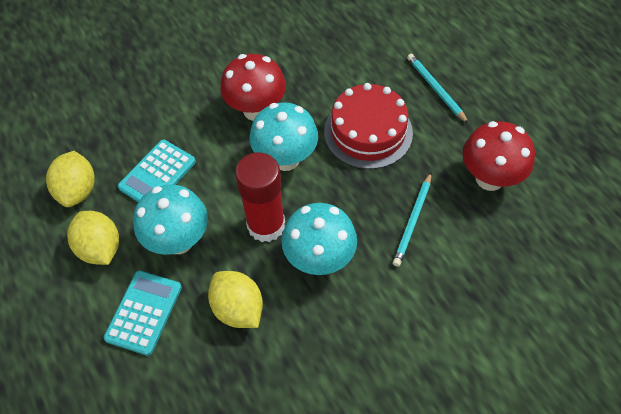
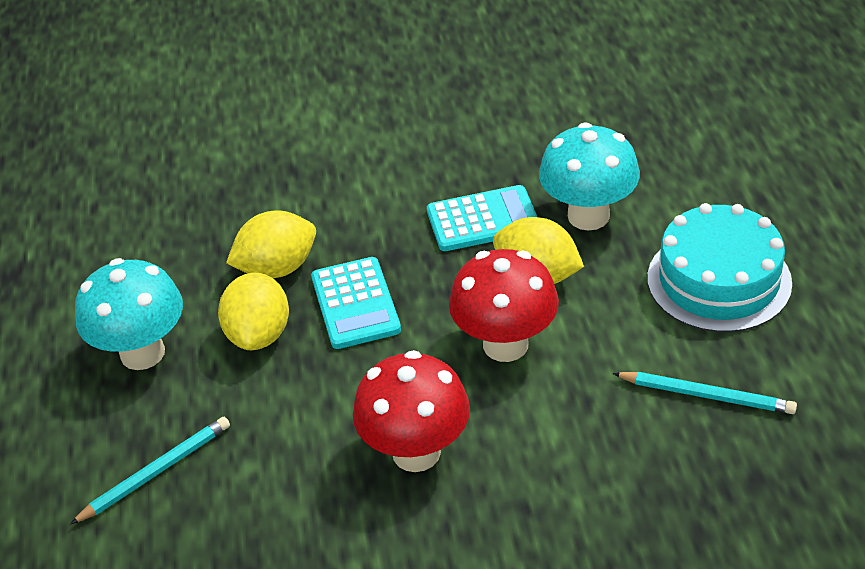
red cake: 1 -> 0
red glue stick: 1 -> 0
turquoise cake: 0 -> 1
turquoise mushroom: 3 -> 2

